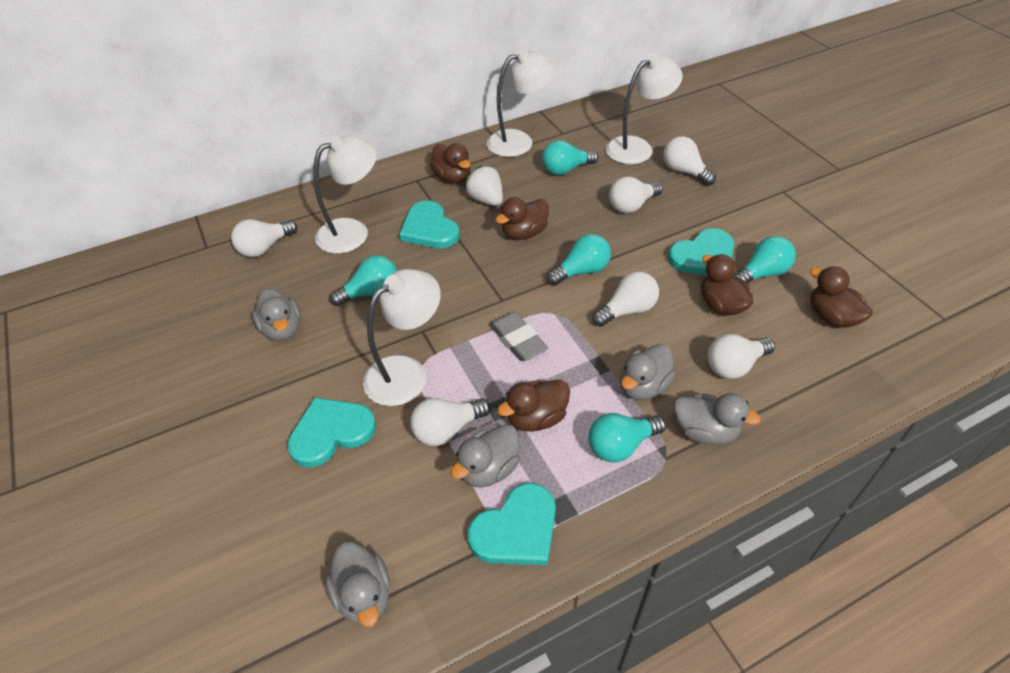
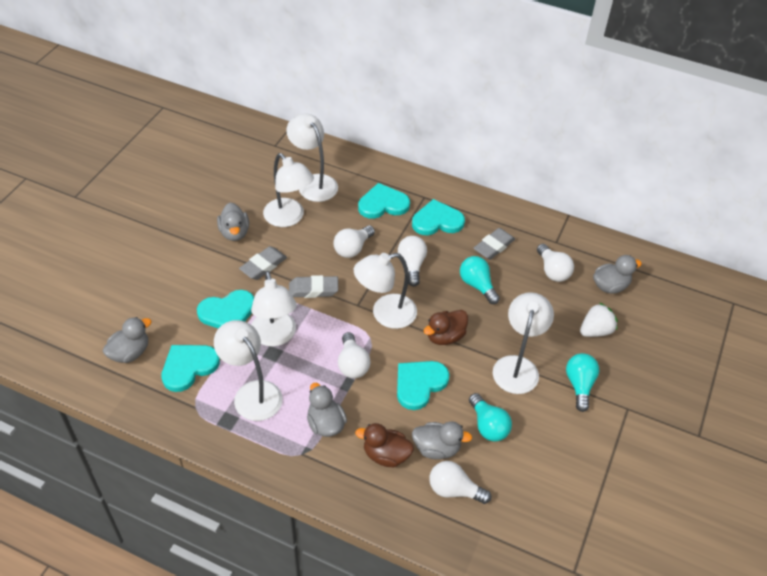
brown duck: 5 -> 2
grey eraser: 1 -> 3
turquoise heart: 4 -> 5
turquoise light bulb: 5 -> 3
white lamp: 4 -> 6
white light bulb: 6 -> 5

